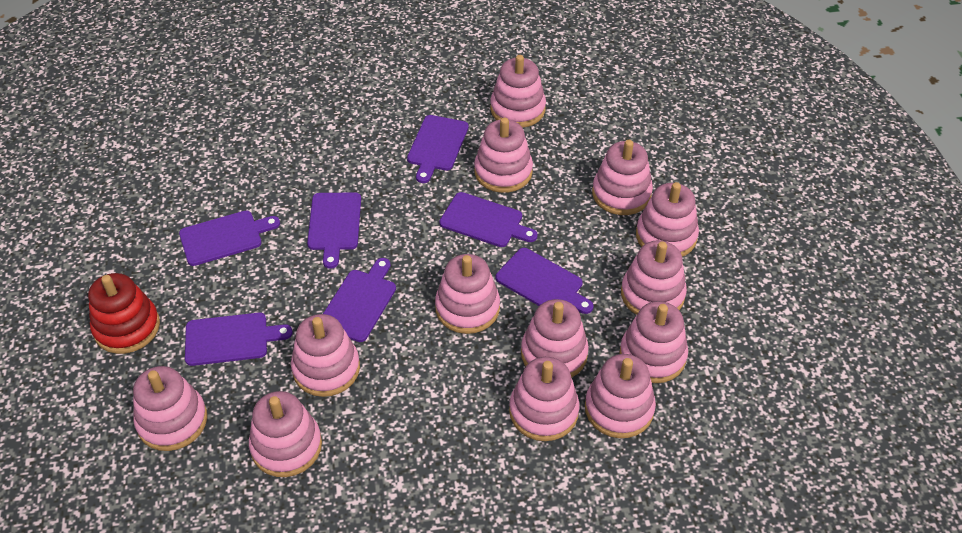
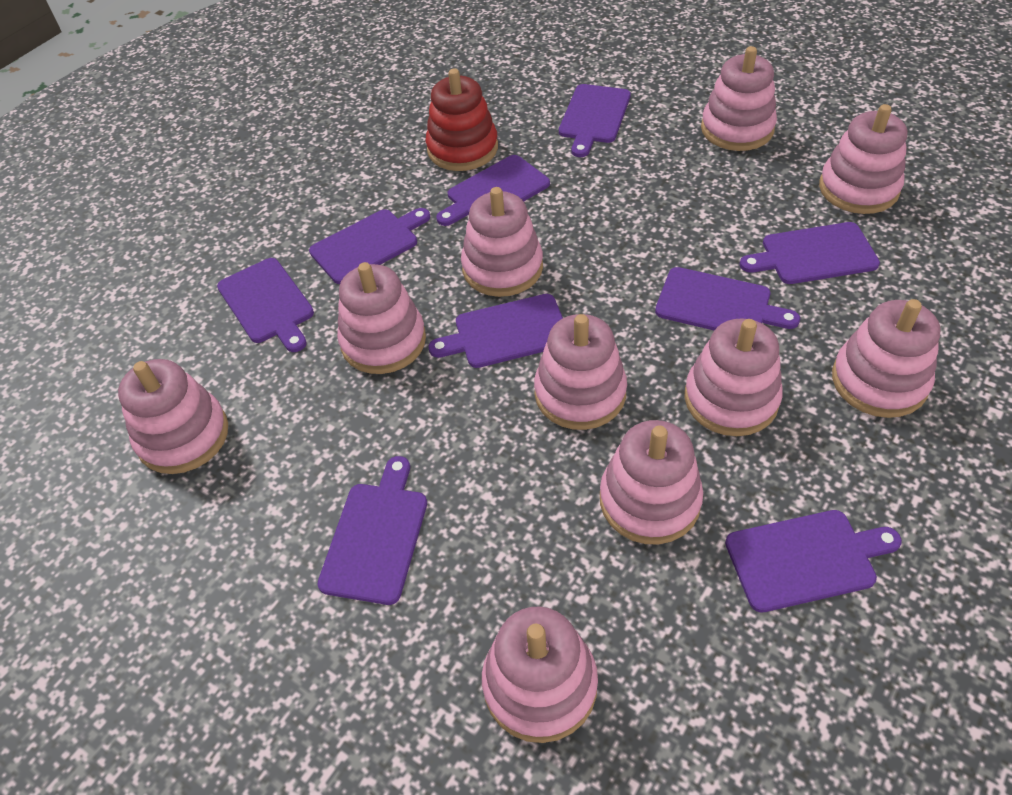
pink stacking toy: 13 -> 10
purple cutting board: 7 -> 9

